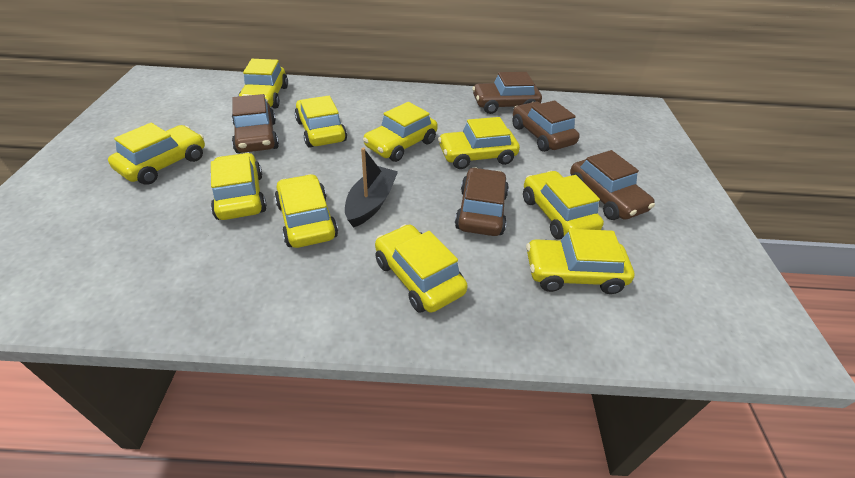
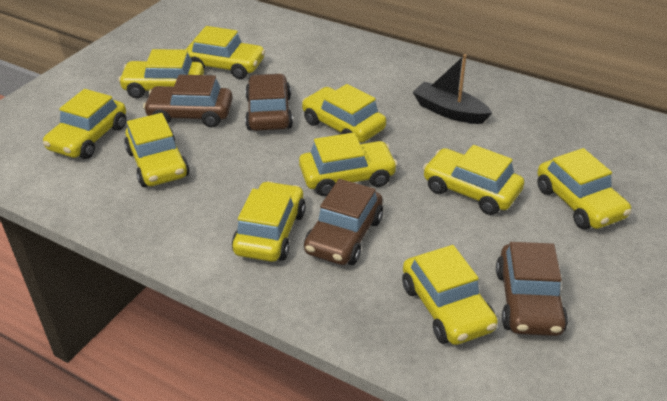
brown car: 5 -> 4

